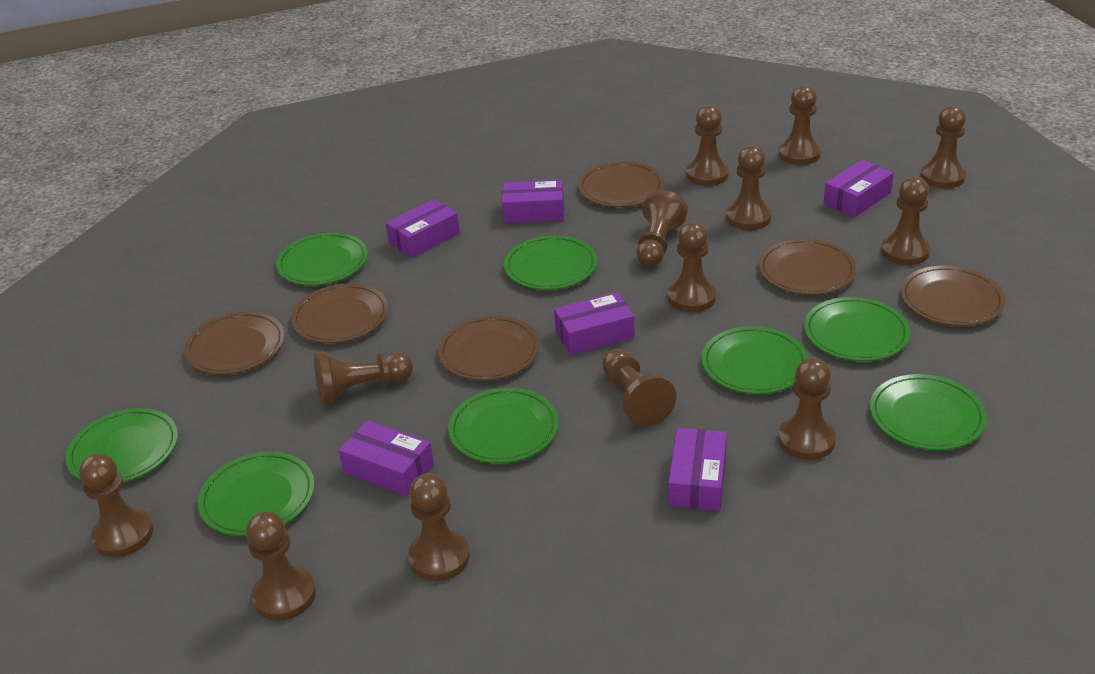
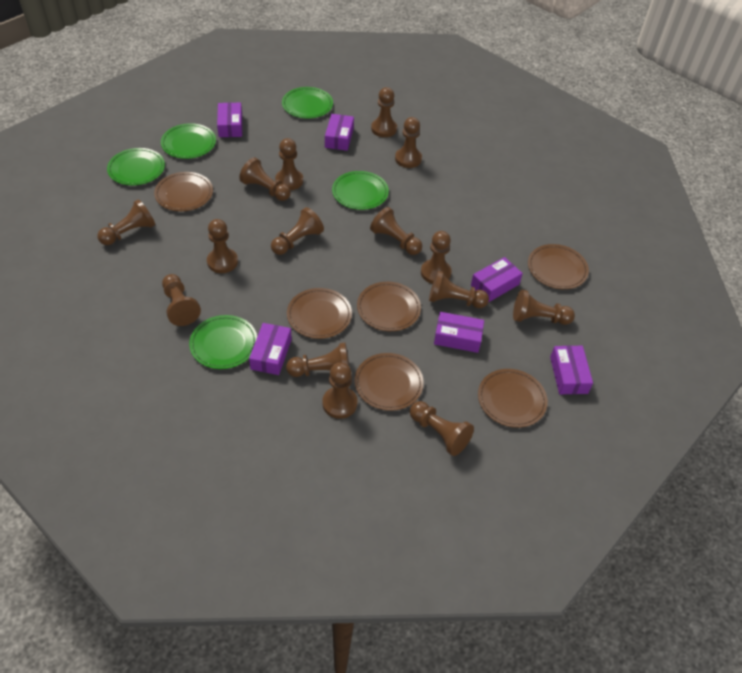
brown pawn: 13 -> 15
green plate: 8 -> 5

